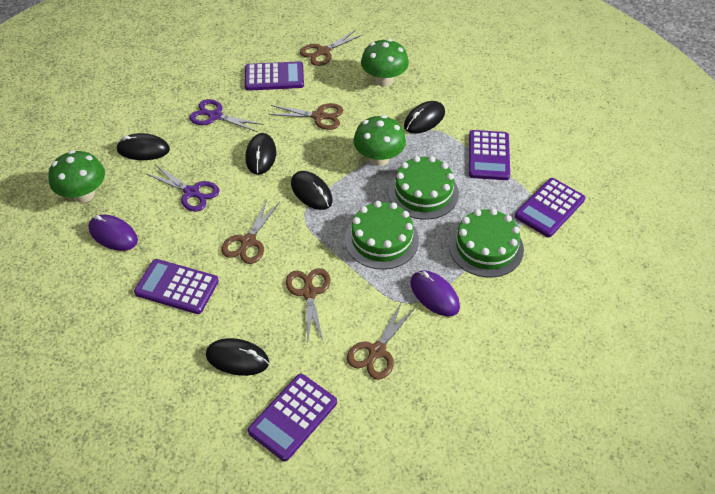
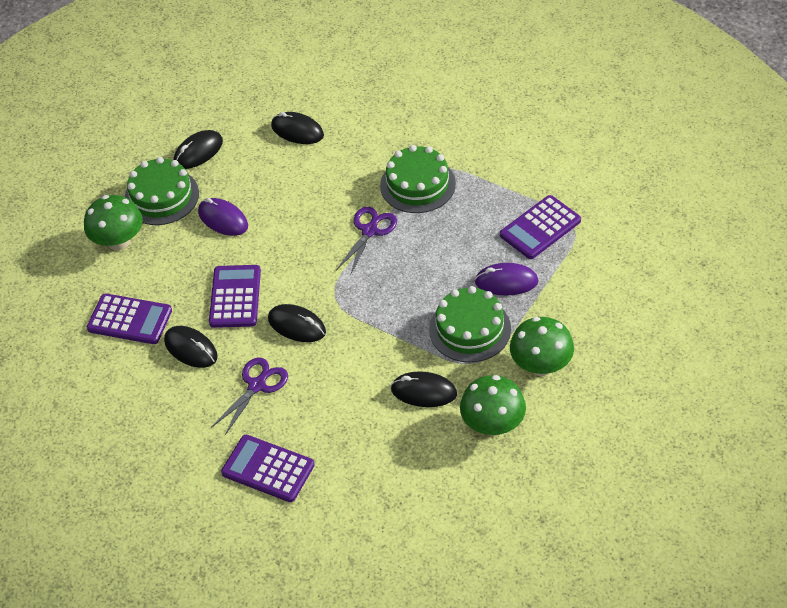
brown scissors: 5 -> 0
purple calculator: 5 -> 4

